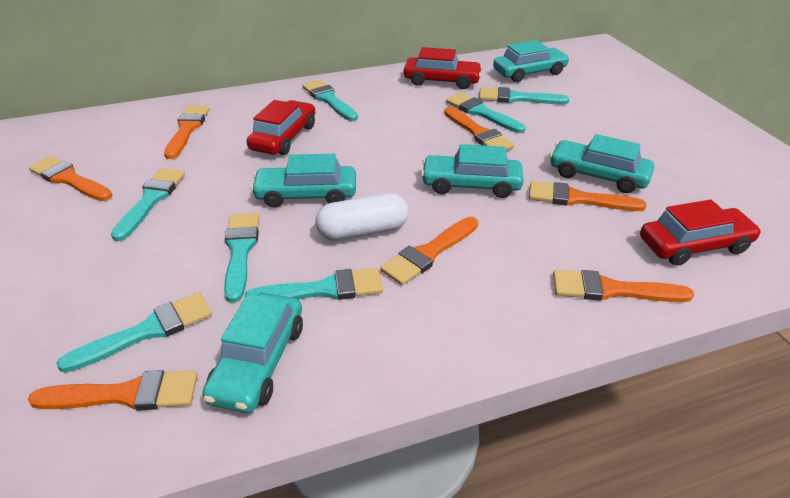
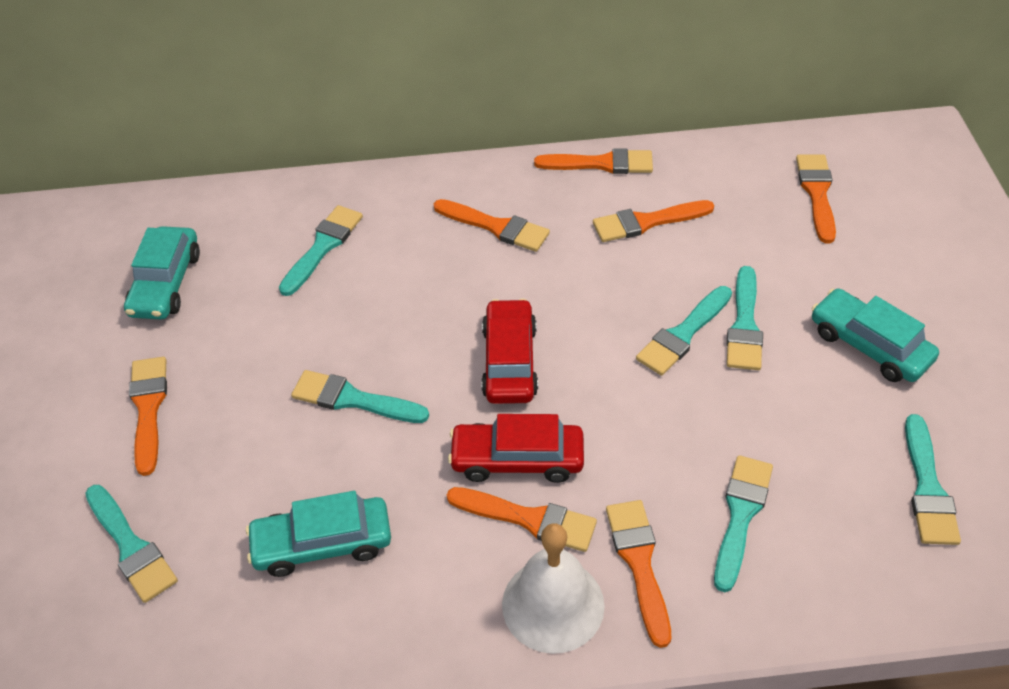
red car: 3 -> 2
turquoise car: 5 -> 3
white bell: 0 -> 1
white capsule: 1 -> 0

